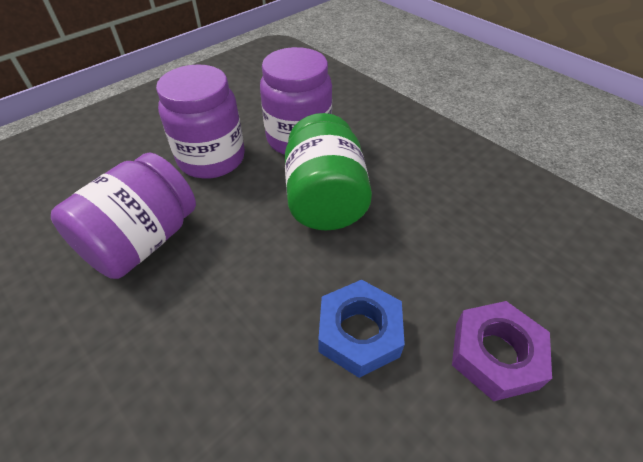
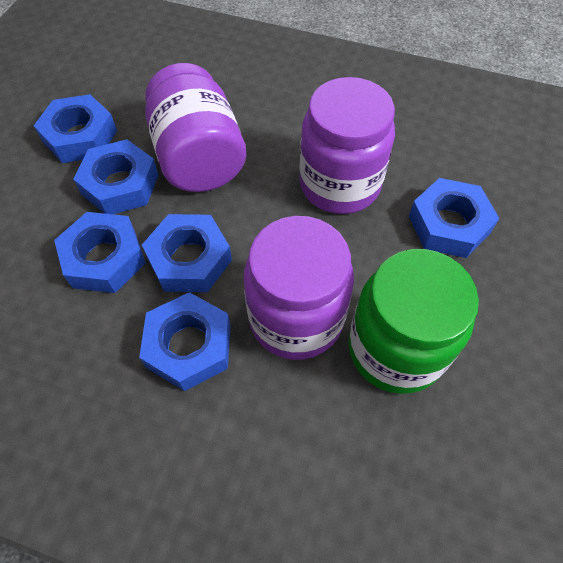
blue nut: 1 -> 6
purple nut: 1 -> 0

